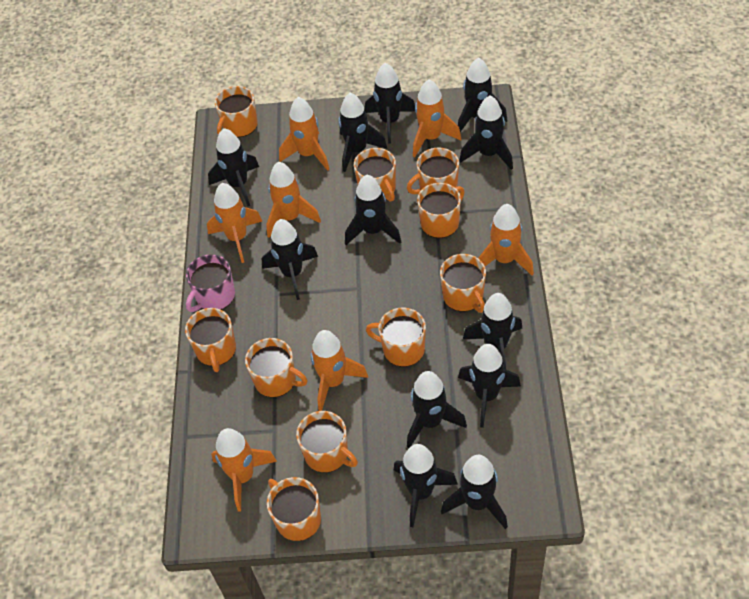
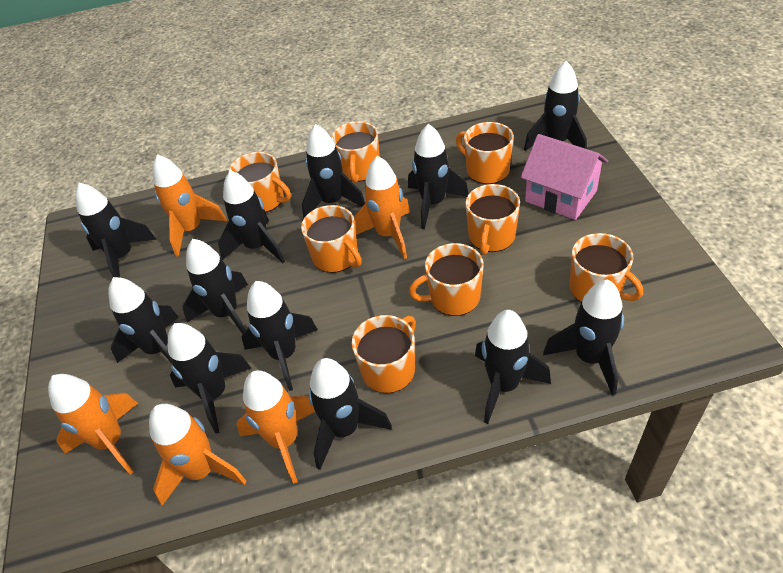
orange mug: 10 -> 8
orange rocket: 7 -> 5
pink house: 0 -> 1
pink mug: 1 -> 0

